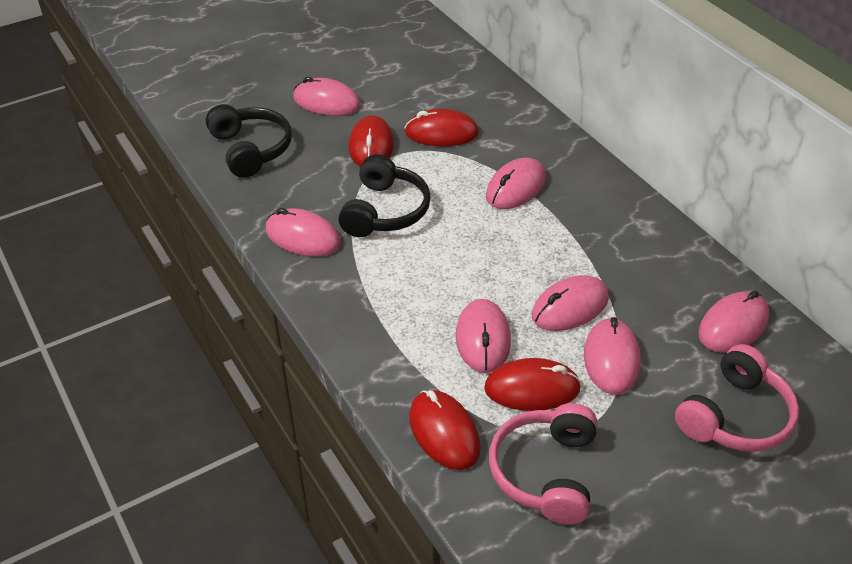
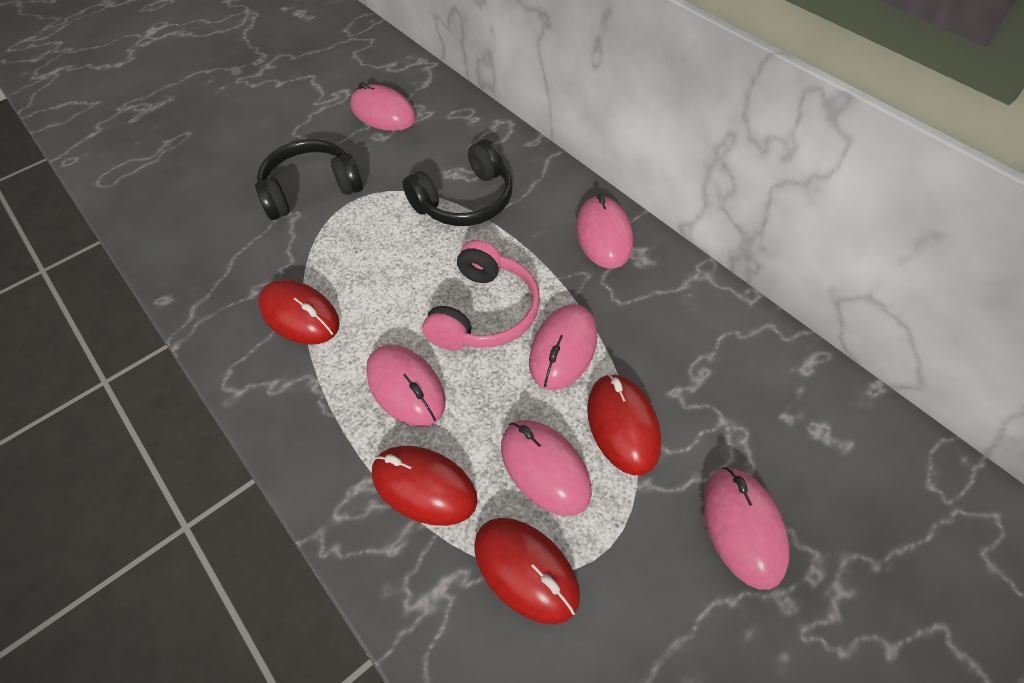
pink headphones: 2 -> 1
pink mouse: 7 -> 6

